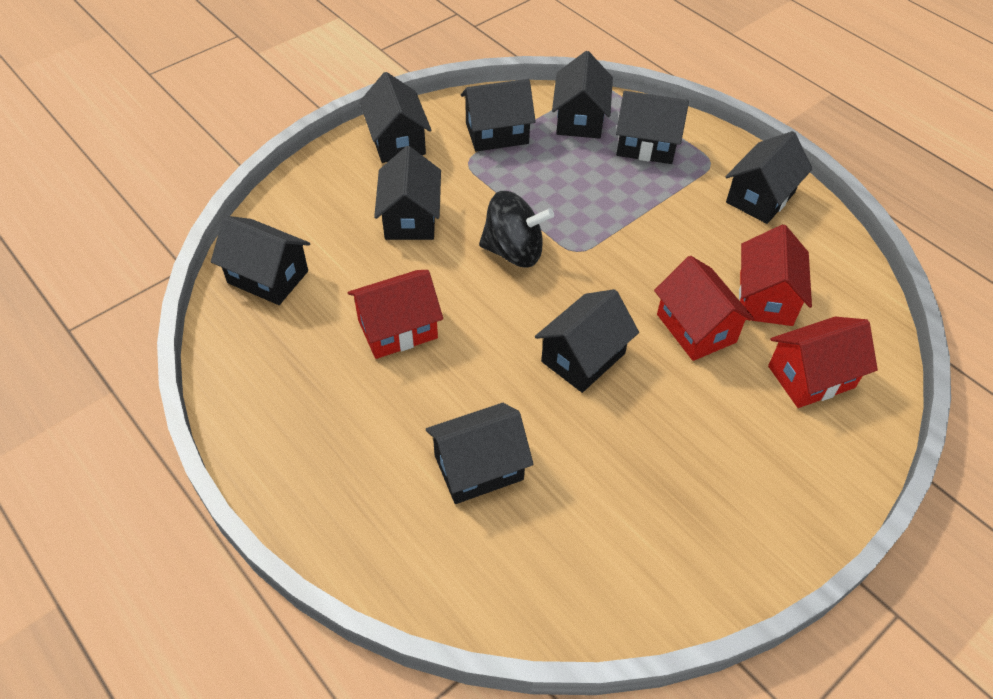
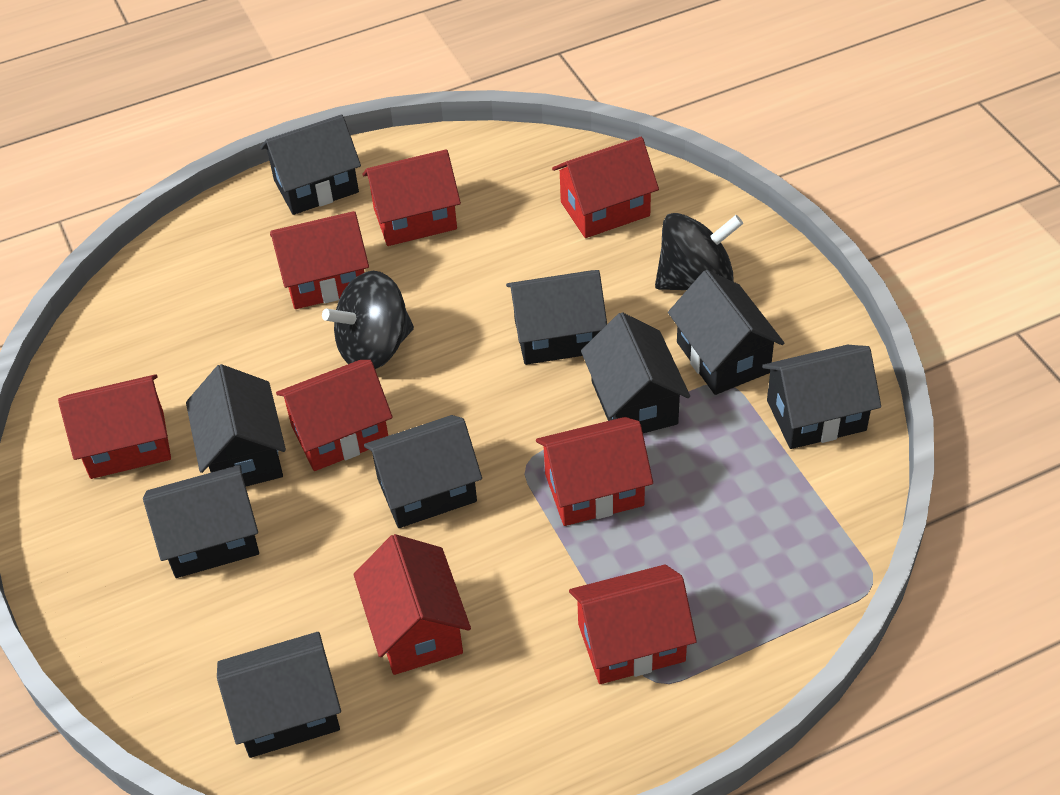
black spinning top: 1 -> 2
red house: 4 -> 8

